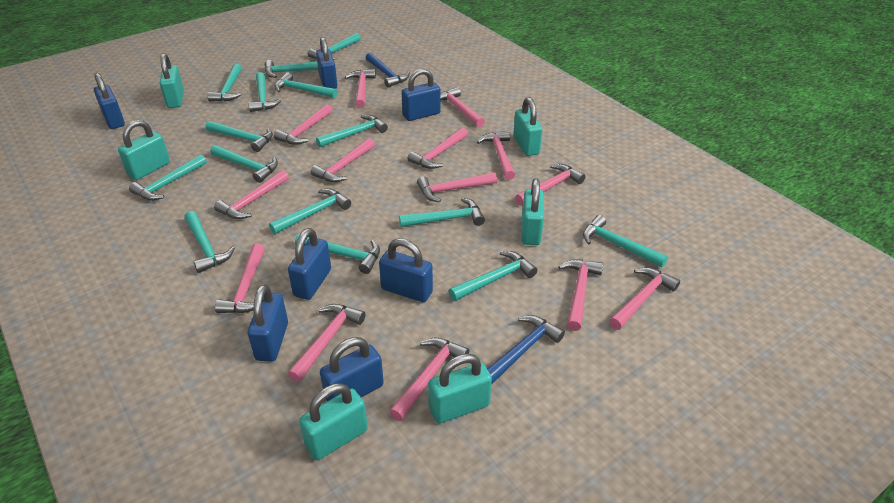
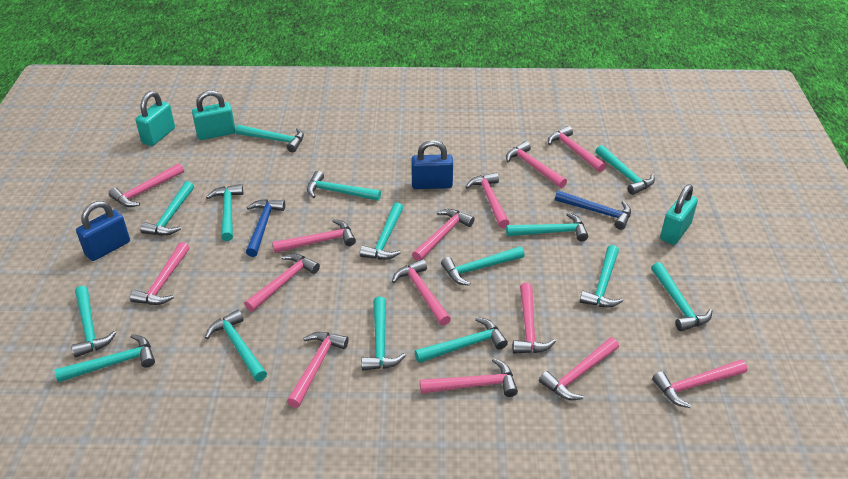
blue padlock: 7 -> 2
turquoise padlock: 6 -> 3

